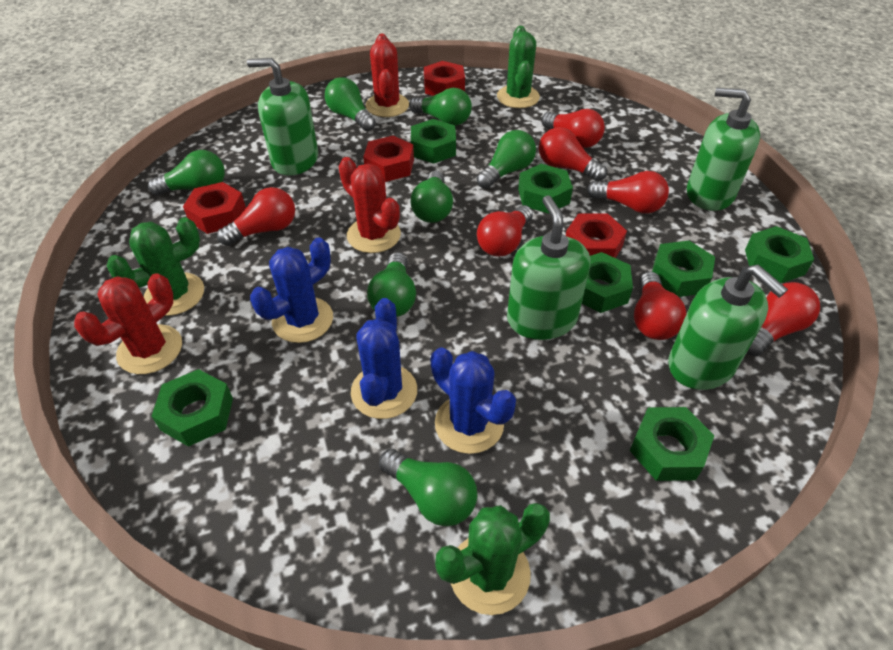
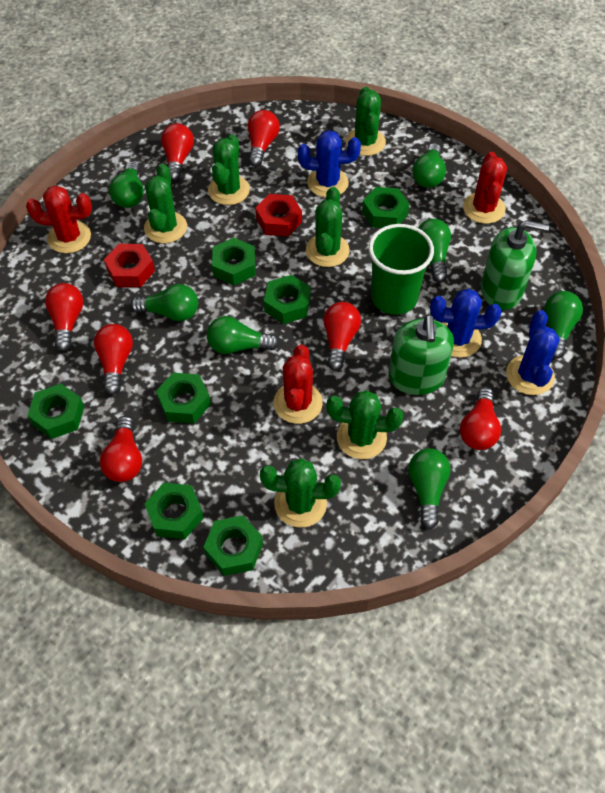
green cactus: 3 -> 6
green cup: 0 -> 1
green soap dispenser: 4 -> 2
red nut: 4 -> 2

